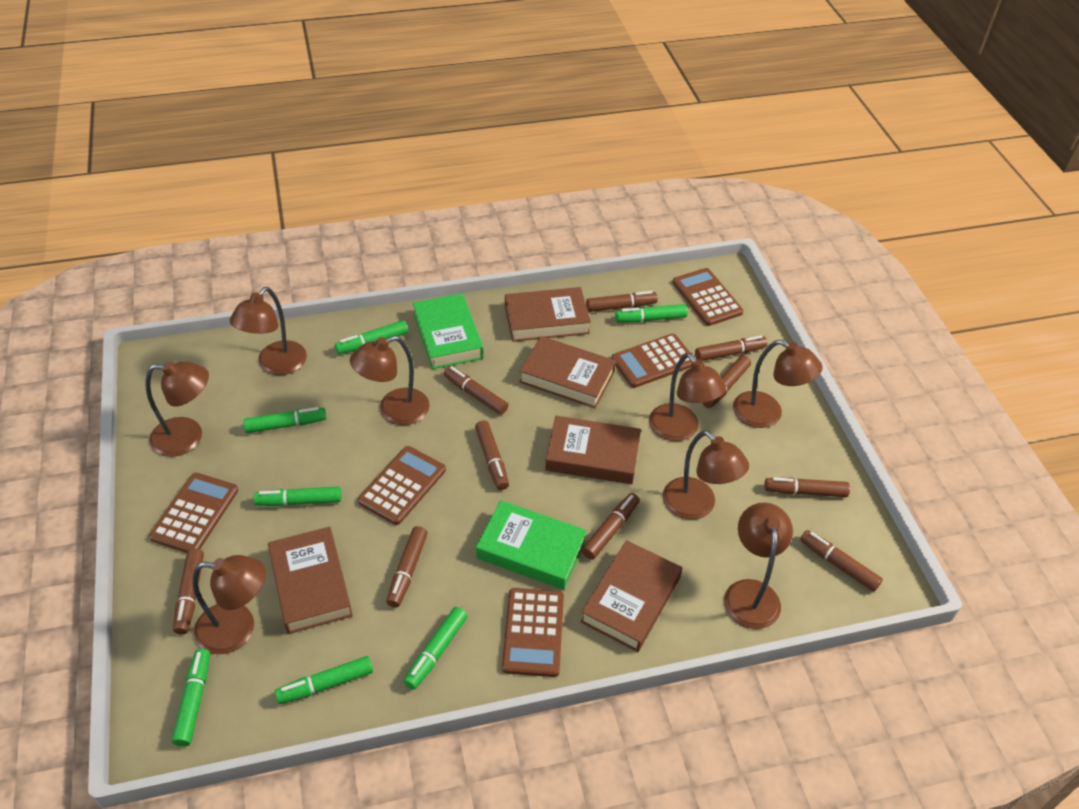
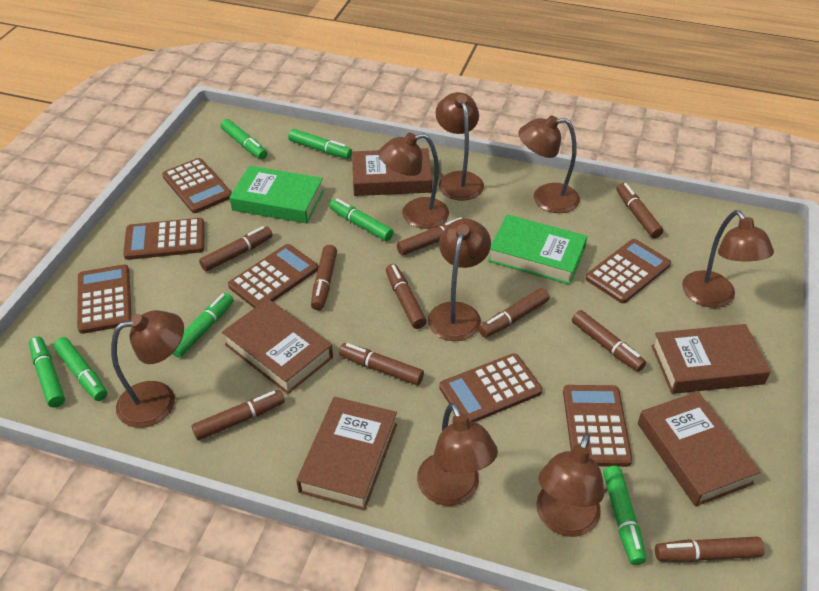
brown calculator: 5 -> 7

